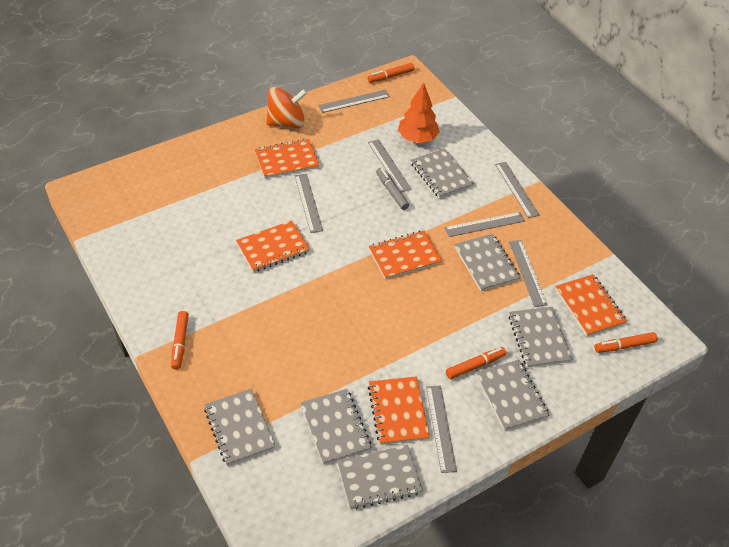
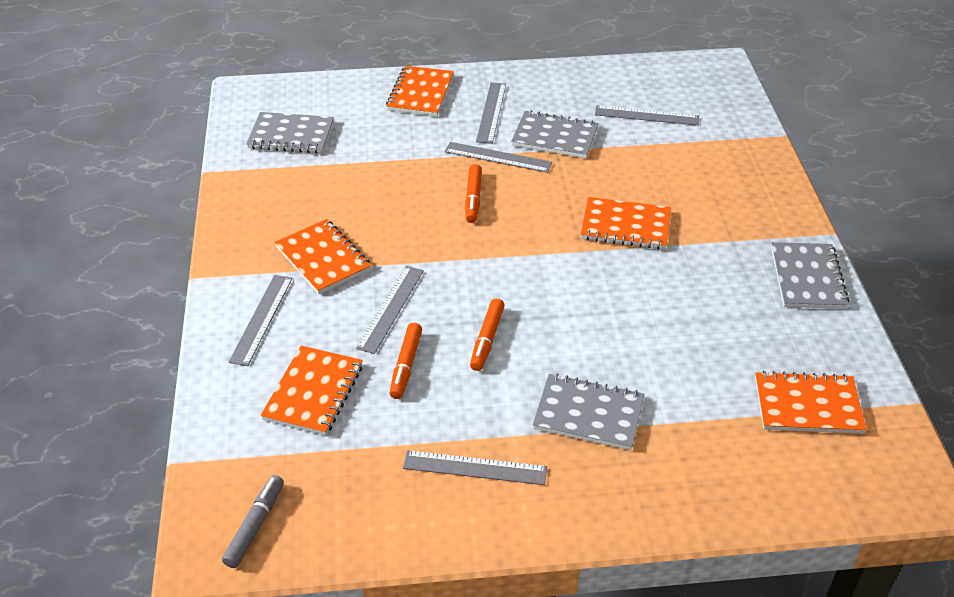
grey notebook: 7 -> 4
grey ruler: 7 -> 6
orange marker: 4 -> 3
orange spinning top: 1 -> 0
orange tree: 1 -> 0

